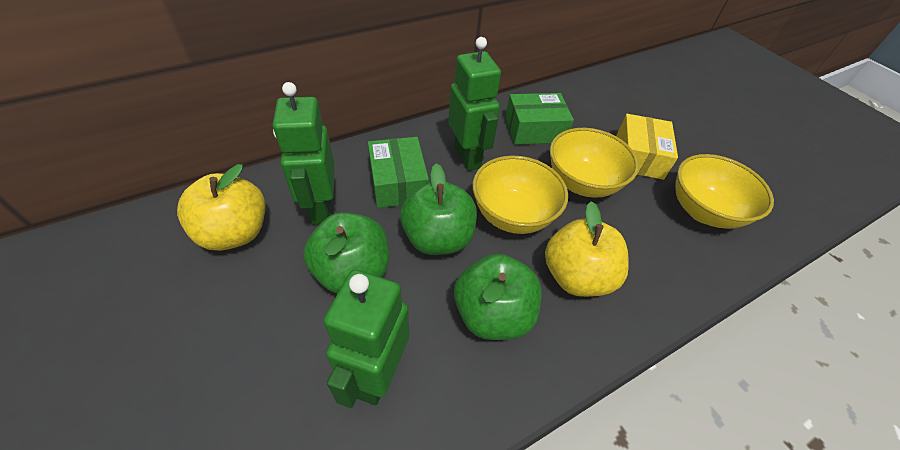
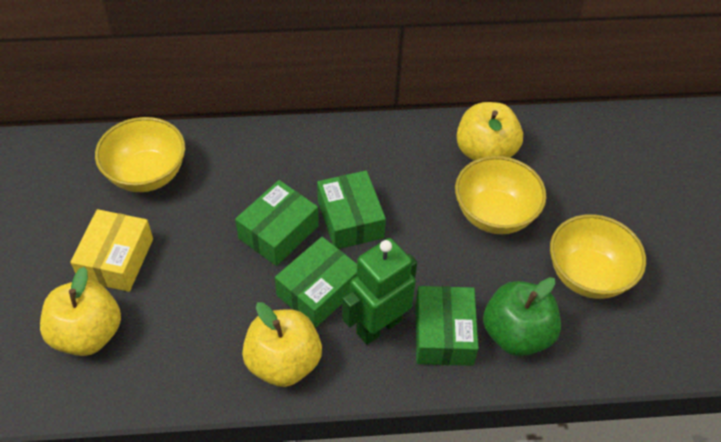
green apple: 3 -> 1
green box: 2 -> 4
green robot: 3 -> 1
yellow apple: 2 -> 3

